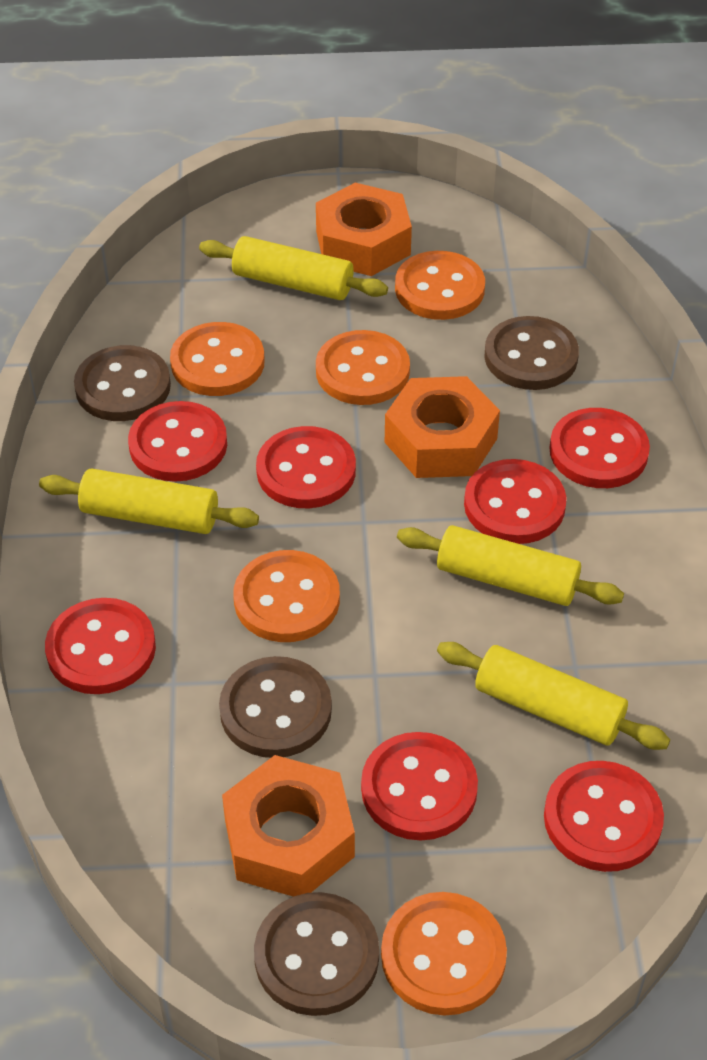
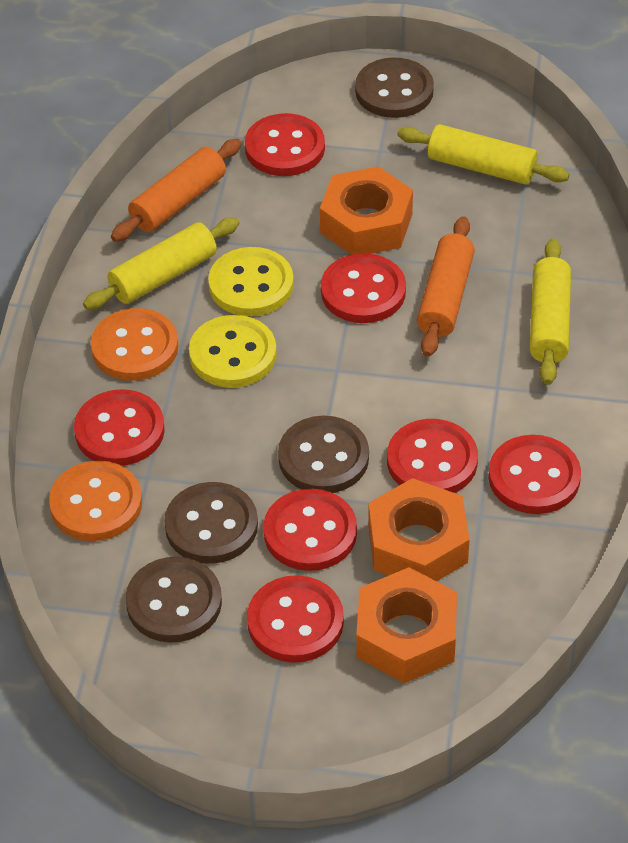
orange button: 5 -> 2
orange rolling pin: 0 -> 2
yellow button: 0 -> 2
yellow rolling pin: 4 -> 3

